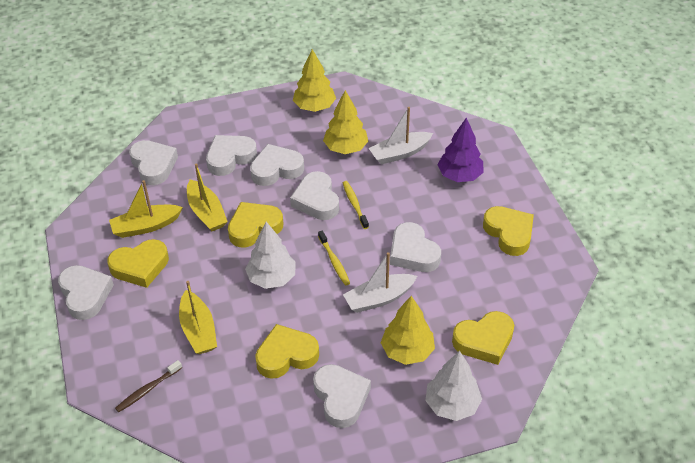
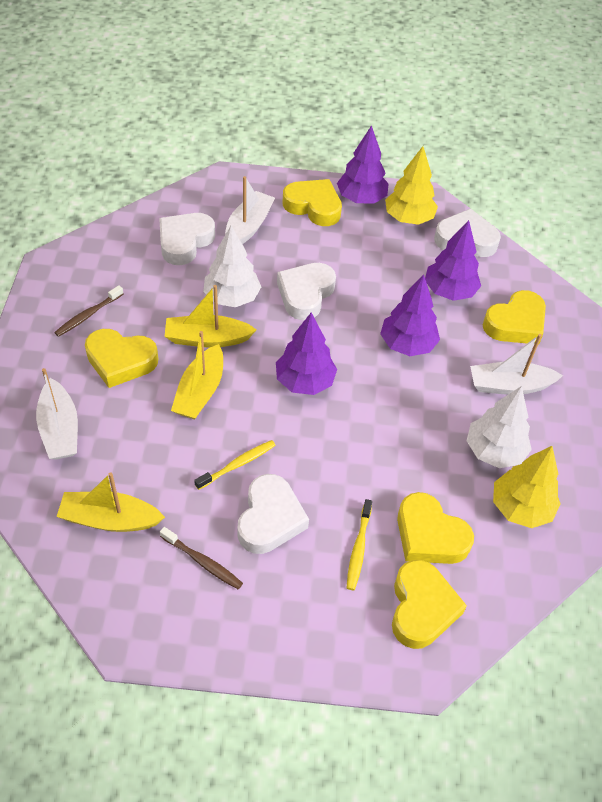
brown toothbrush: 1 -> 2
purple tree: 1 -> 4
white boat: 2 -> 3
white heart: 7 -> 4
yellow tree: 3 -> 2

